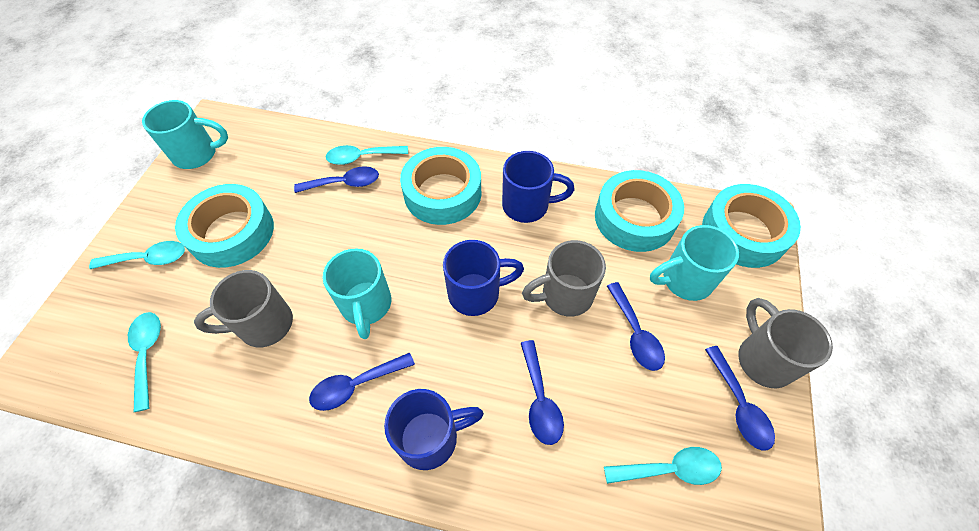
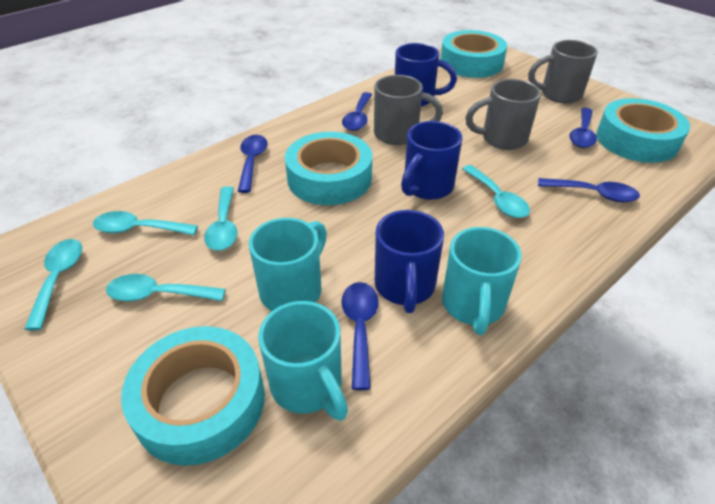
turquoise spoon: 4 -> 5

